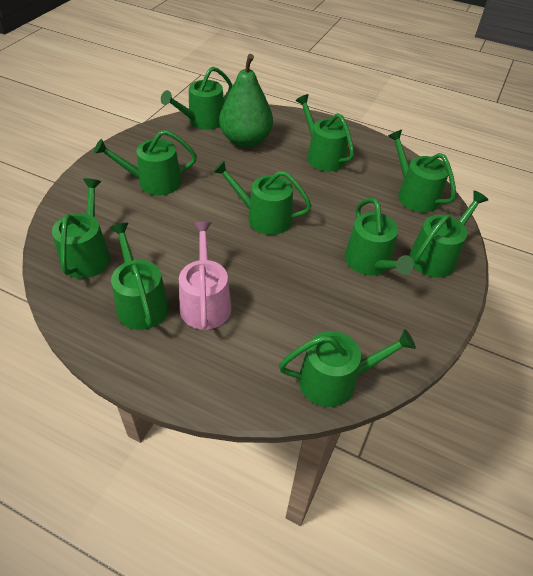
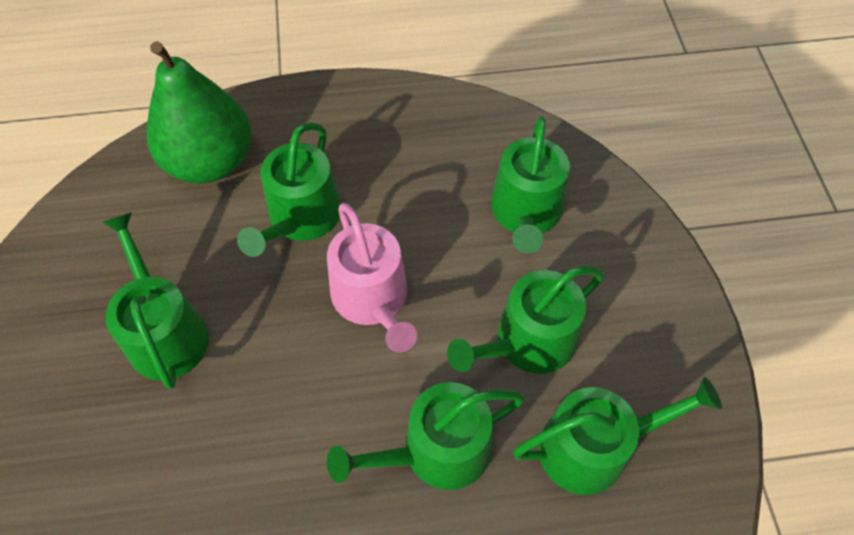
green watering can: 10 -> 6

